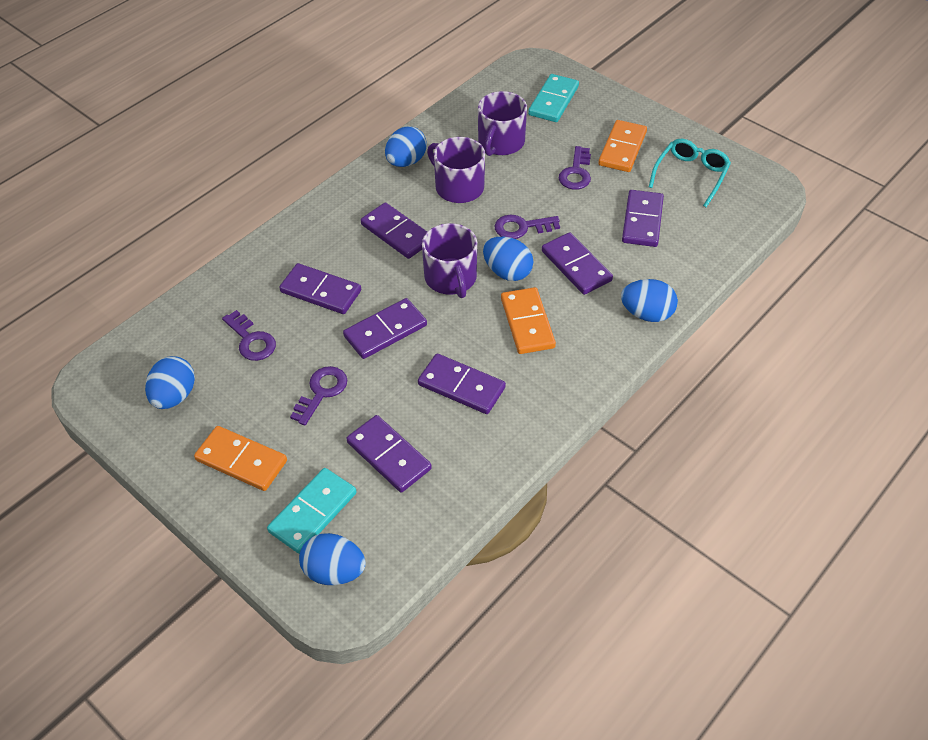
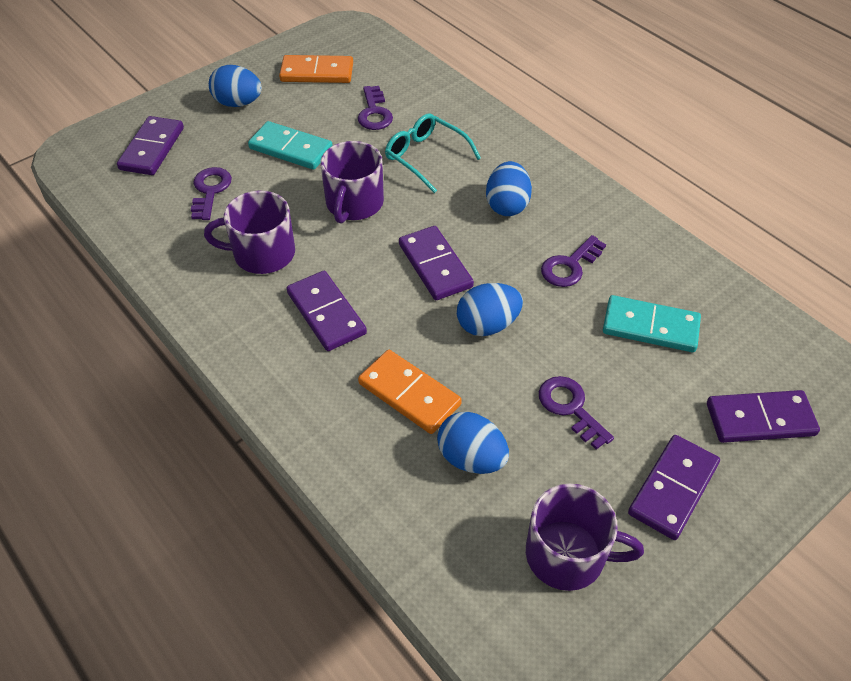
blue egg: 5 -> 4
orange domino: 3 -> 2
purple domino: 7 -> 5

